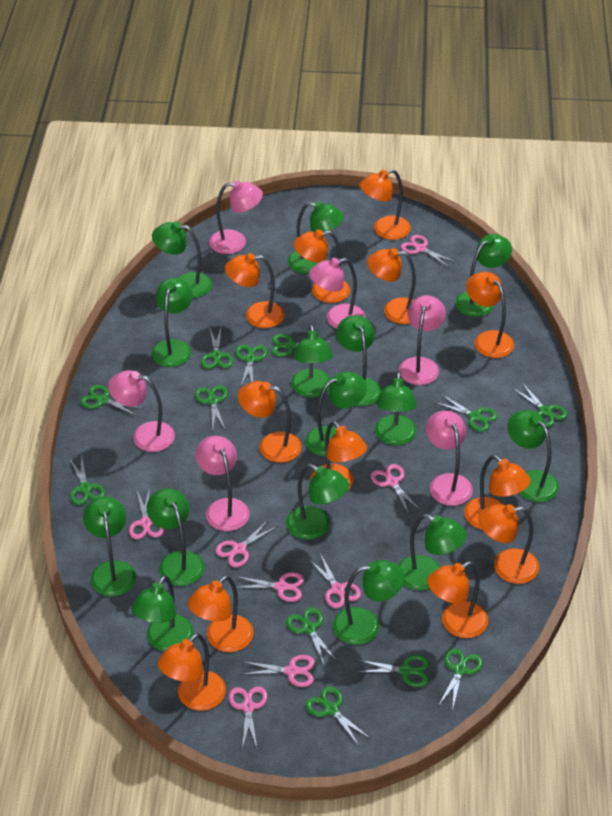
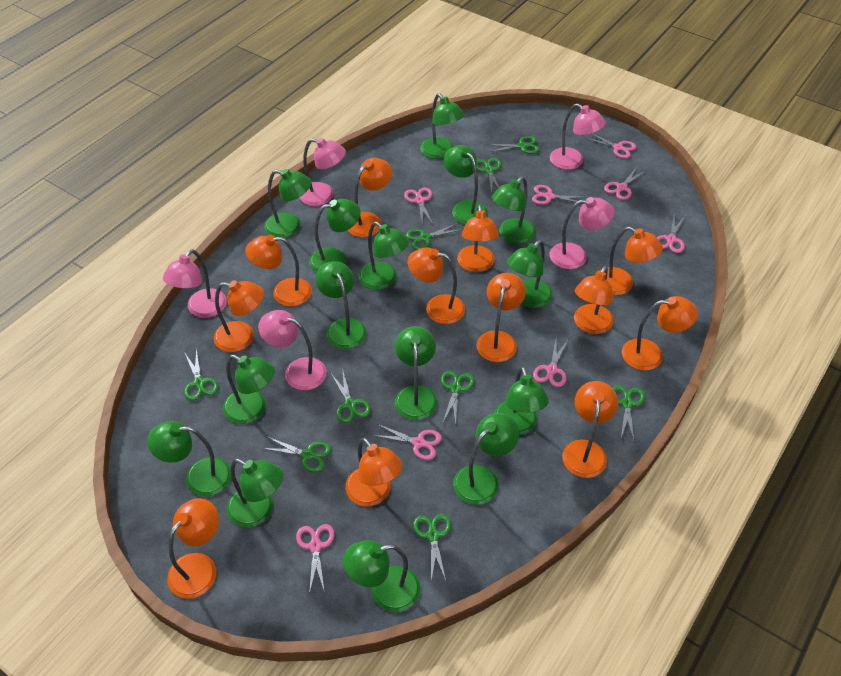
green scissors: 12 -> 9
pink lamp: 6 -> 5

